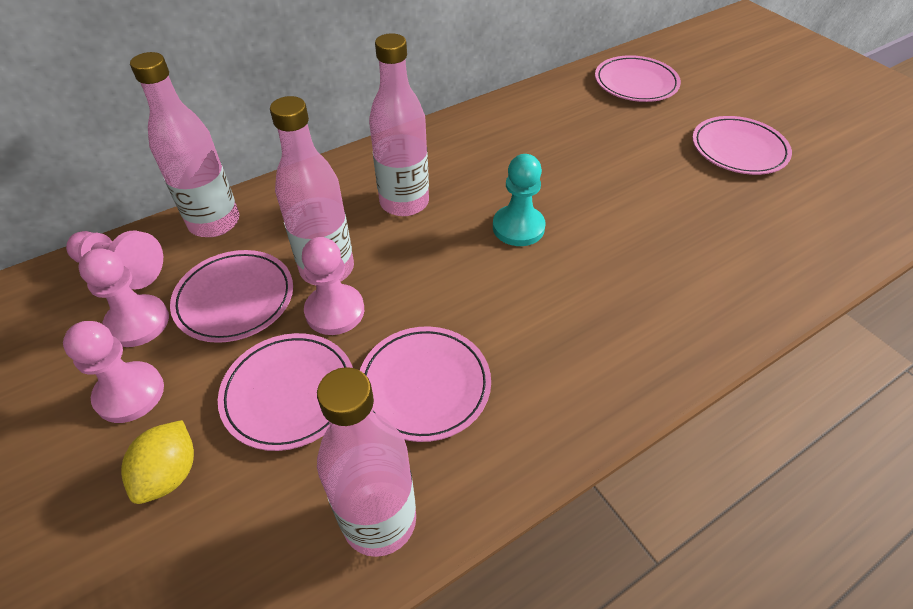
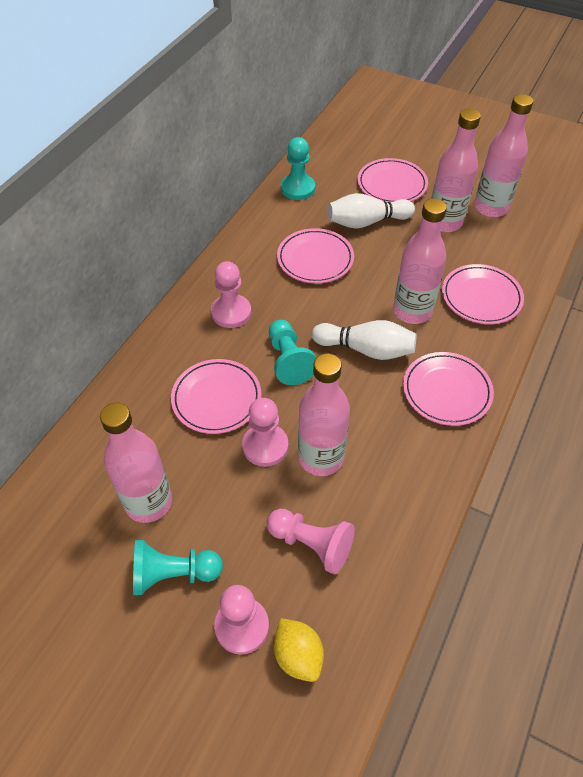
pink bottle: 4 -> 5
turquoise pawn: 1 -> 3
white bowling pin: 0 -> 2

